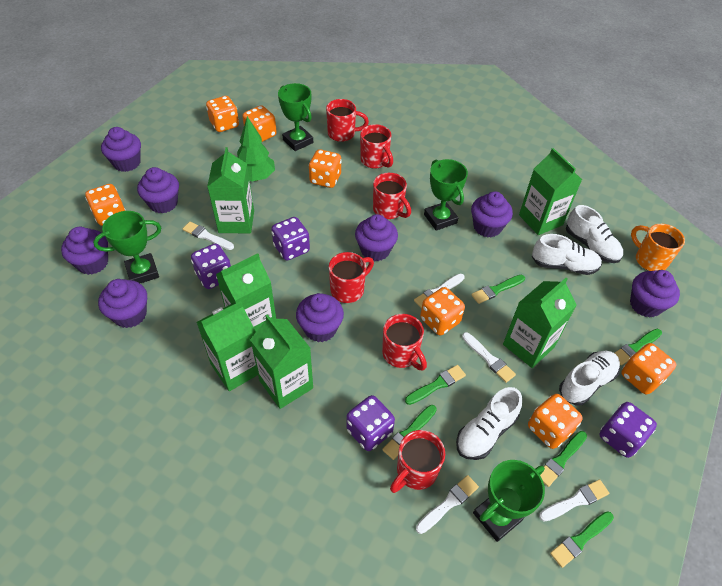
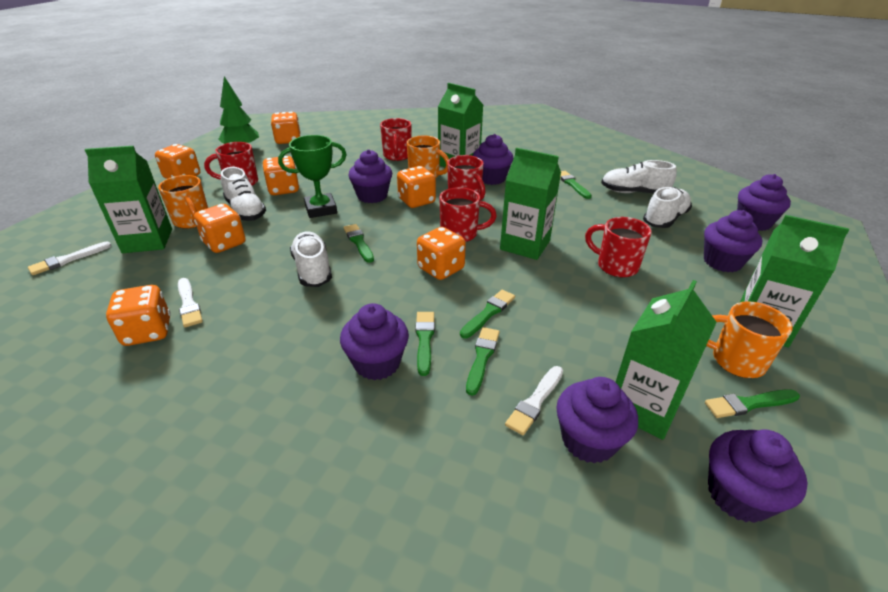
green carton: 6 -> 5
green trophy: 4 -> 1
orange mug: 1 -> 3
purple cupcake: 8 -> 7
purple dice: 4 -> 0
red mug: 6 -> 5
white brush: 5 -> 3

